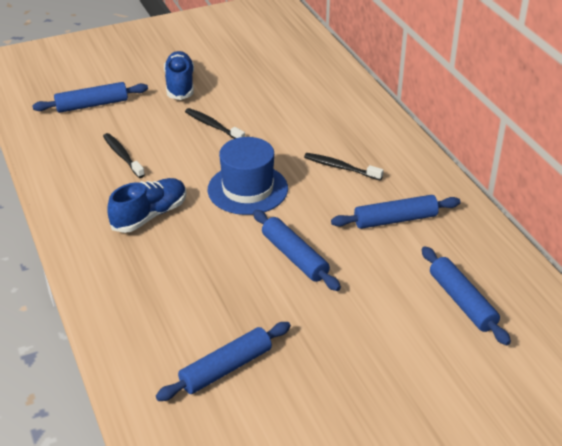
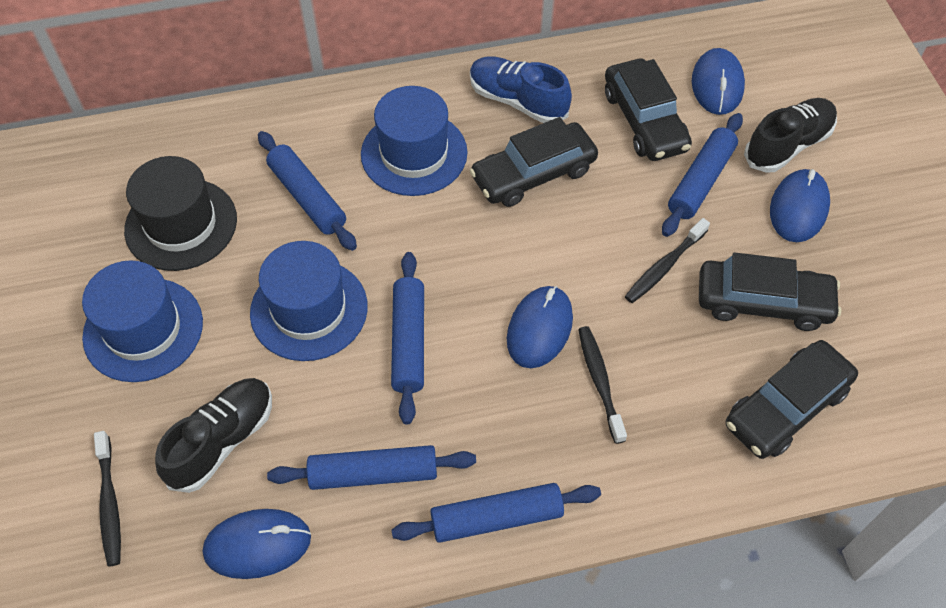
black car: 0 -> 4
black hat: 0 -> 1
black shoe: 0 -> 2
blue hat: 1 -> 3
blue mouse: 0 -> 4
blue shoe: 2 -> 1

